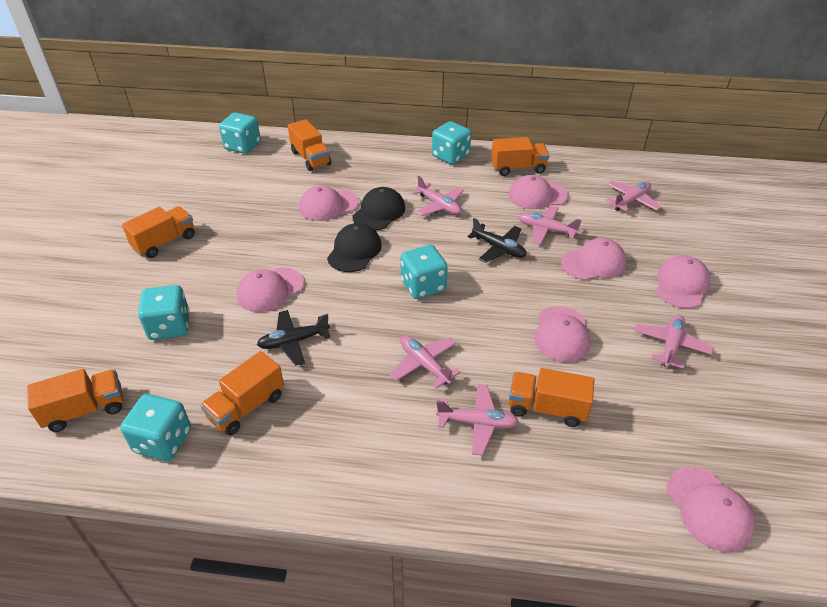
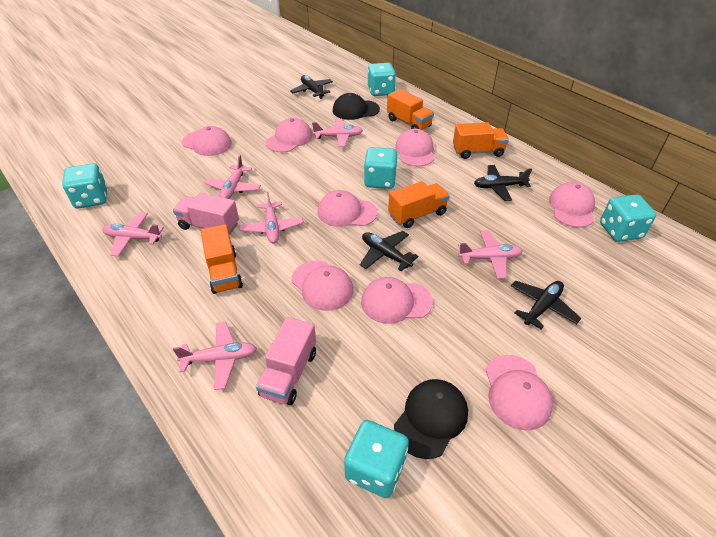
black plane: 2 -> 4
orange truck: 6 -> 4
pink cap: 7 -> 8
pink truck: 0 -> 2

